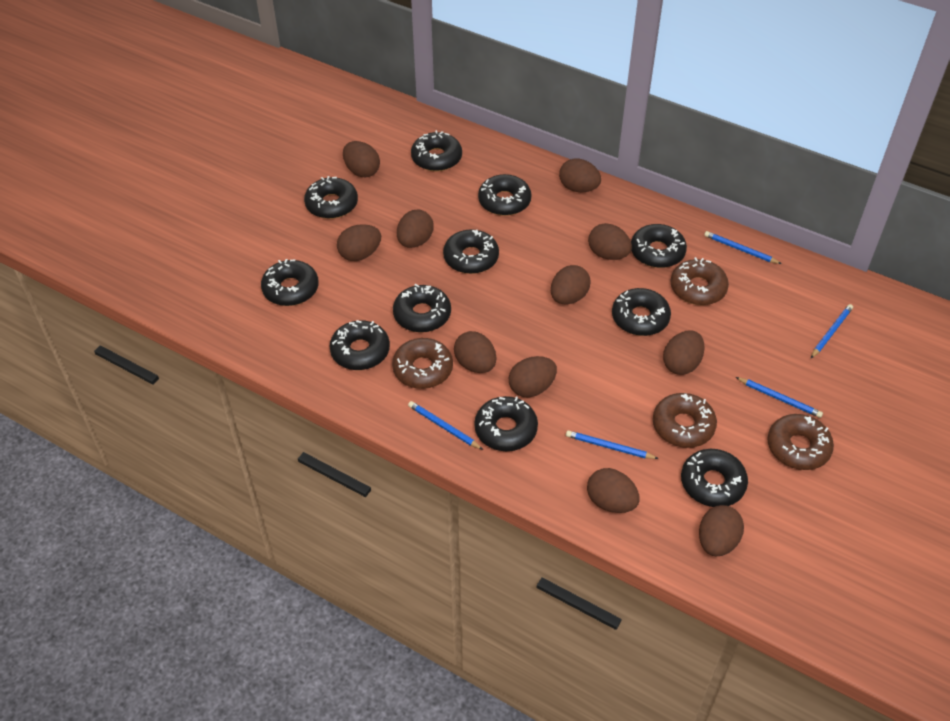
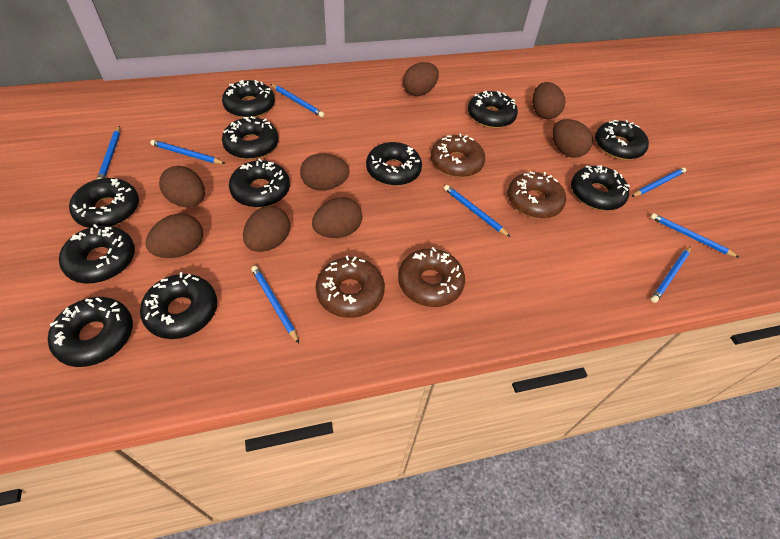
blue pencil: 5 -> 8
brown egg: 11 -> 8

